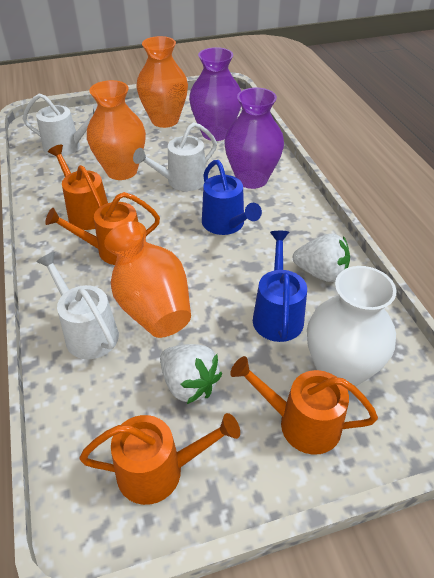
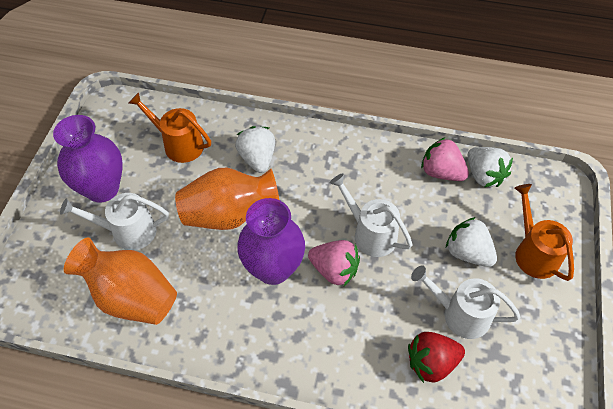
blue watering can: 2 -> 0
orange vase: 3 -> 2
orange watering can: 4 -> 2
pink strawberry: 0 -> 2
red strawberry: 0 -> 1
white strawberry: 2 -> 3
white vase: 1 -> 0

